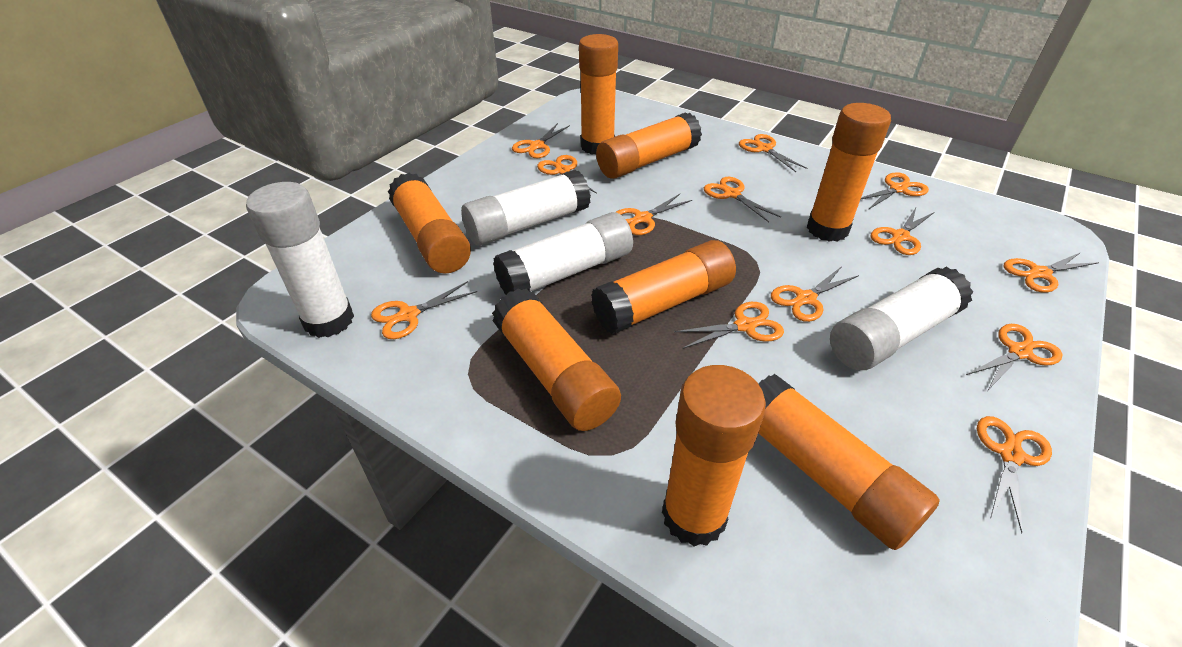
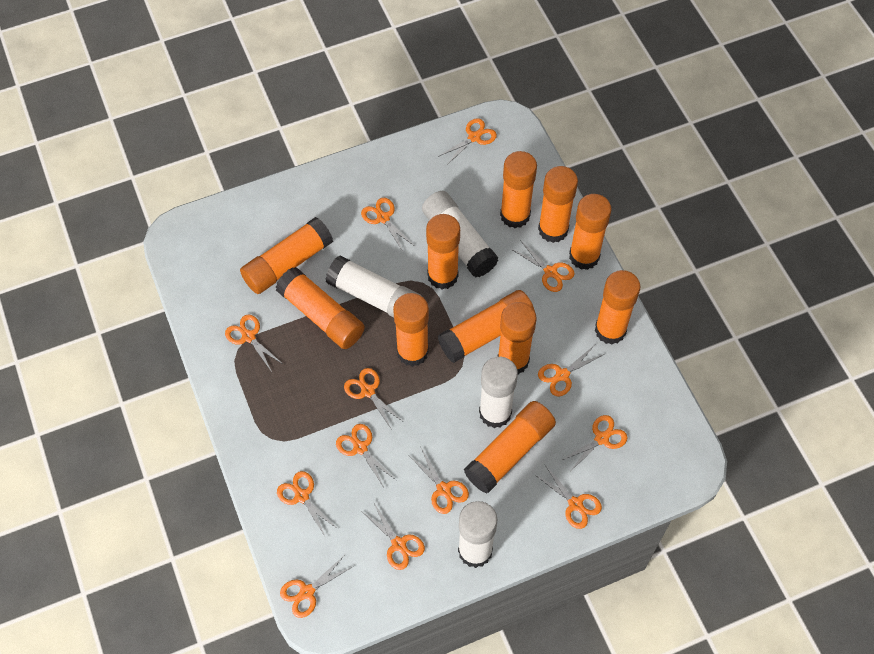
orange glue stick: 8 -> 11

